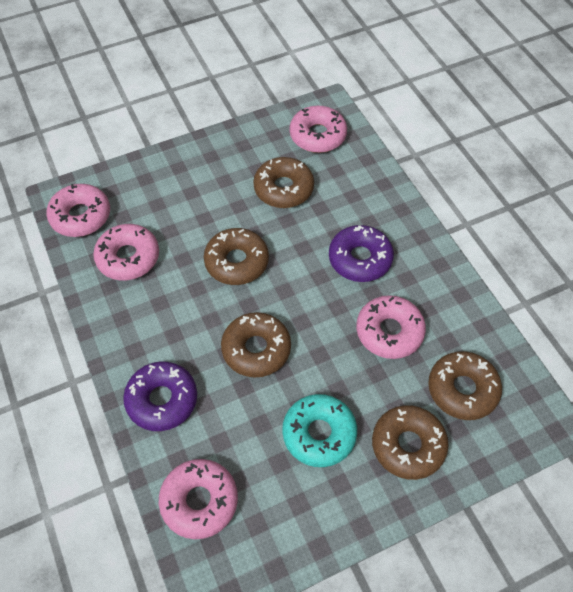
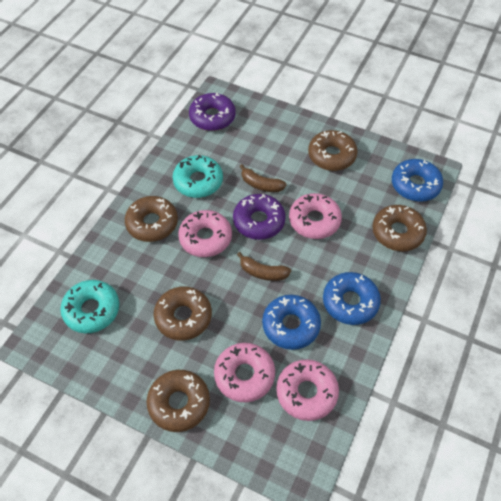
blue donut: 0 -> 3
brown banana: 0 -> 2
pink donut: 5 -> 4
turquoise donut: 1 -> 2

